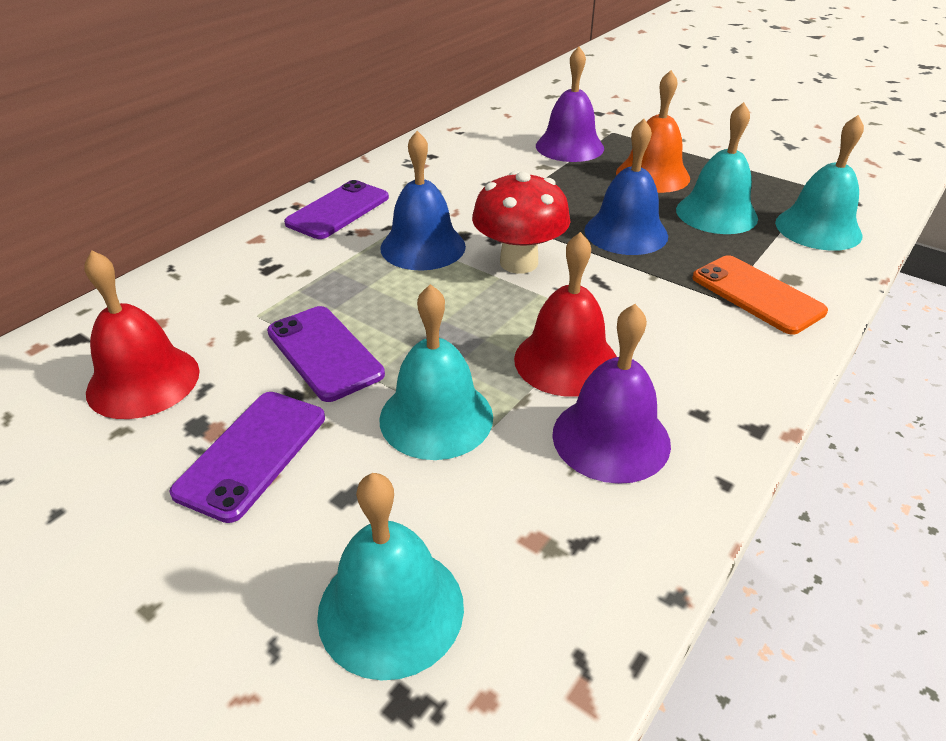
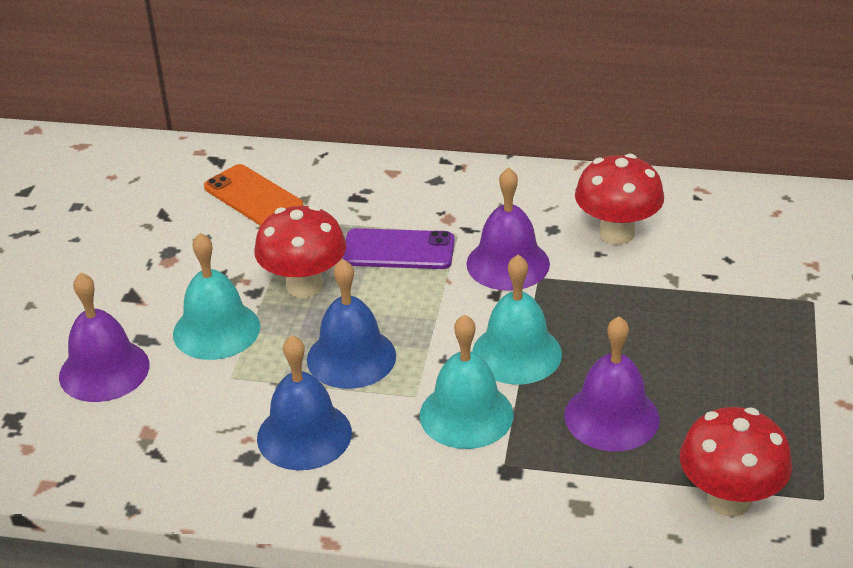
orange bell: 1 -> 0
purple bell: 2 -> 3
purple phone: 3 -> 1
red bell: 2 -> 0
red mushroom: 1 -> 3
turquoise bell: 4 -> 3

